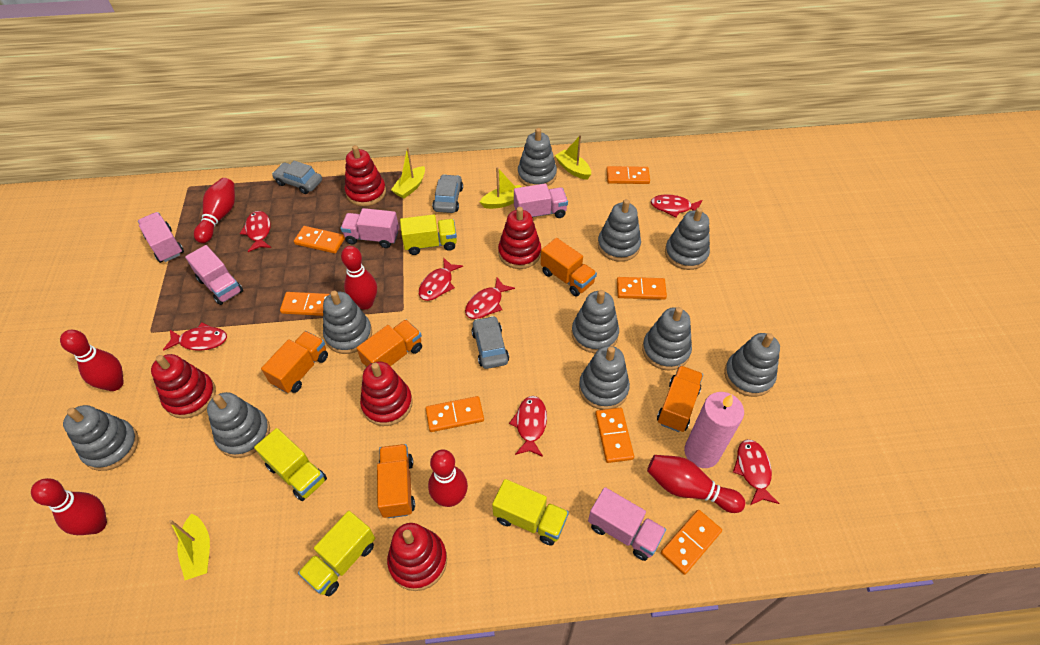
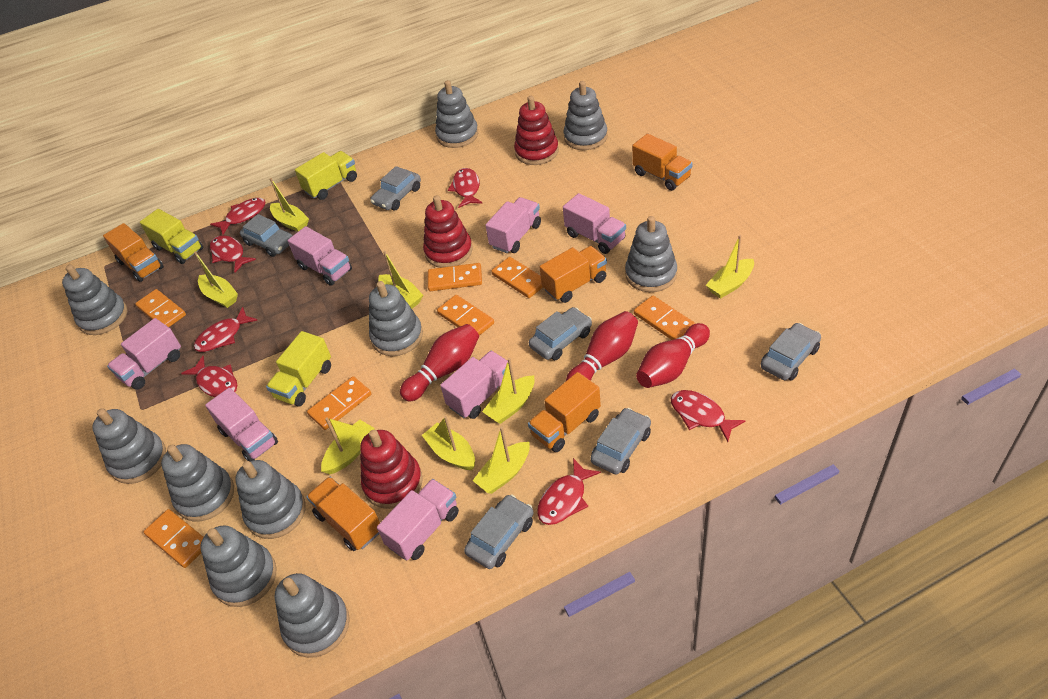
grey car: 3 -> 6
pink candle: 1 -> 0
pink truck: 5 -> 7
red bowling pin: 6 -> 3
red stacking toy: 5 -> 3
yellow boat: 4 -> 8
yellow truck: 4 -> 3

